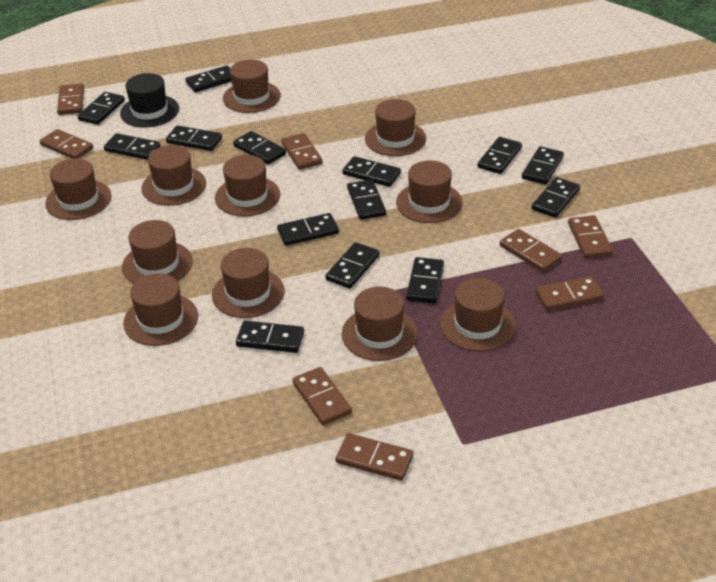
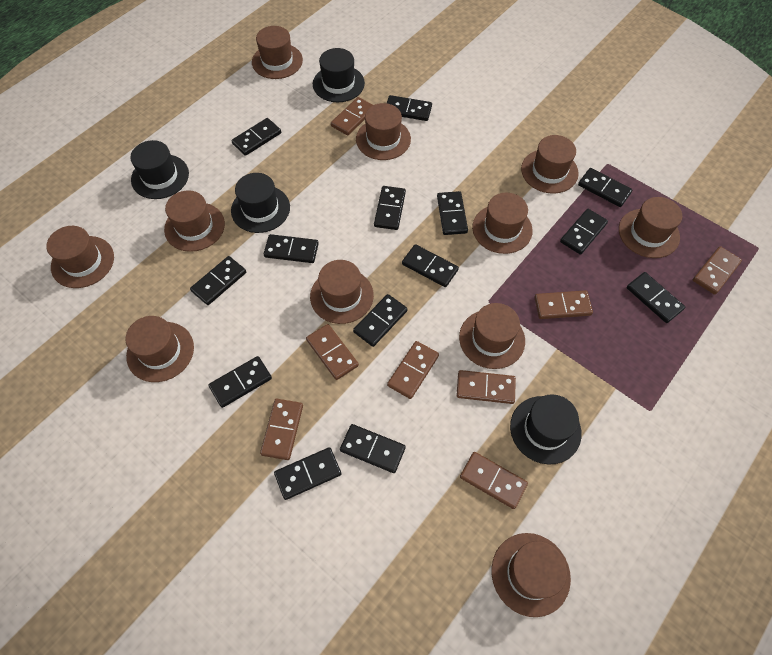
black hat: 1 -> 4

